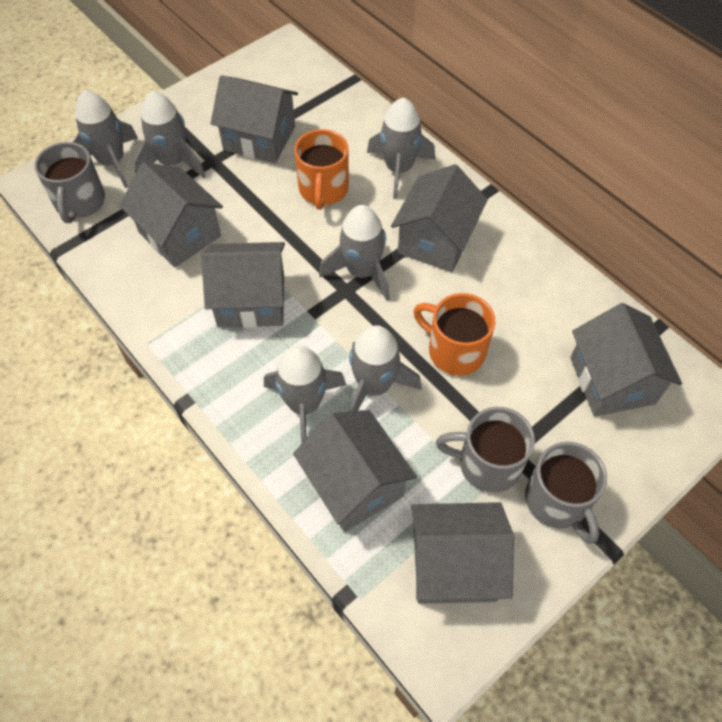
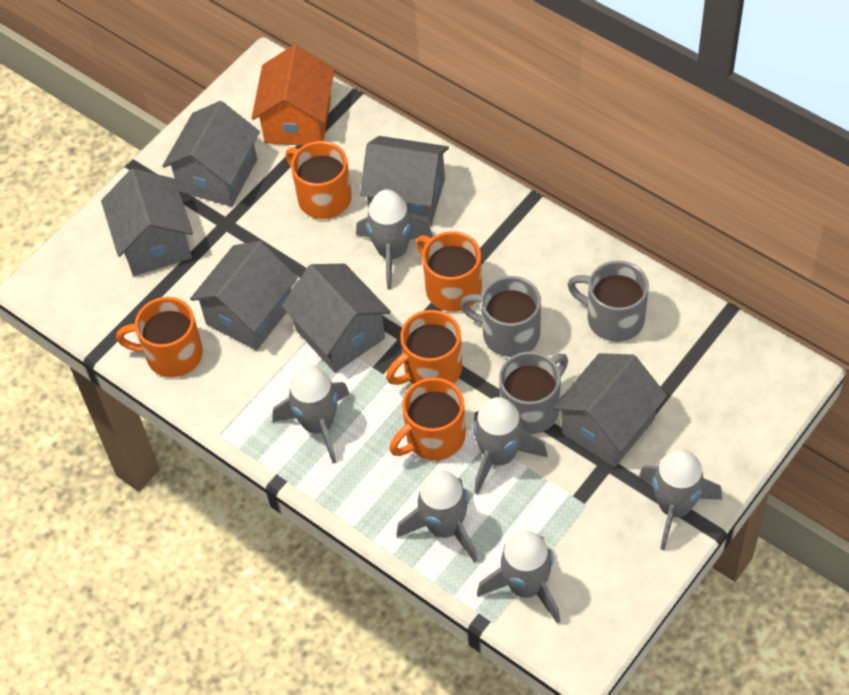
grey house: 7 -> 6
orange house: 0 -> 1
orange mug: 2 -> 5

